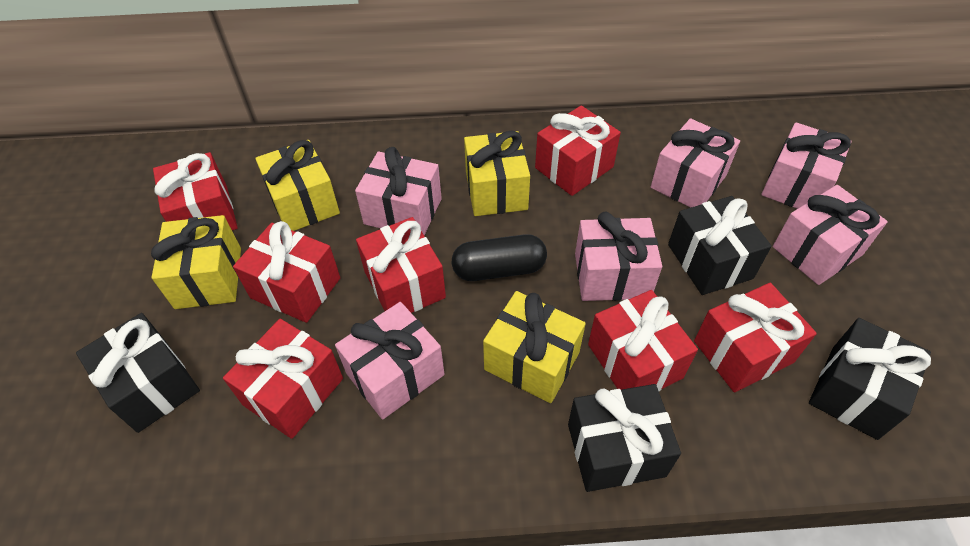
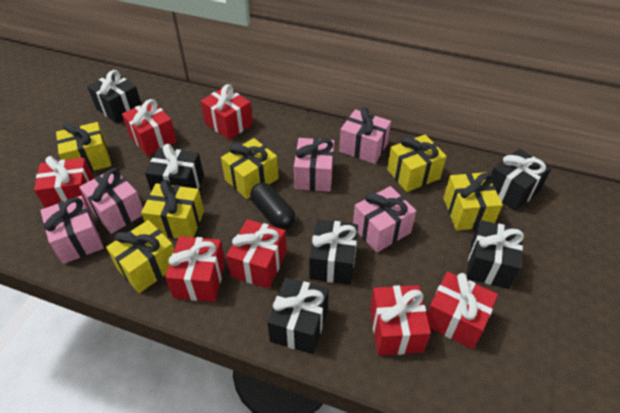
black gift: 4 -> 6
pink gift: 6 -> 5
yellow gift: 4 -> 6

